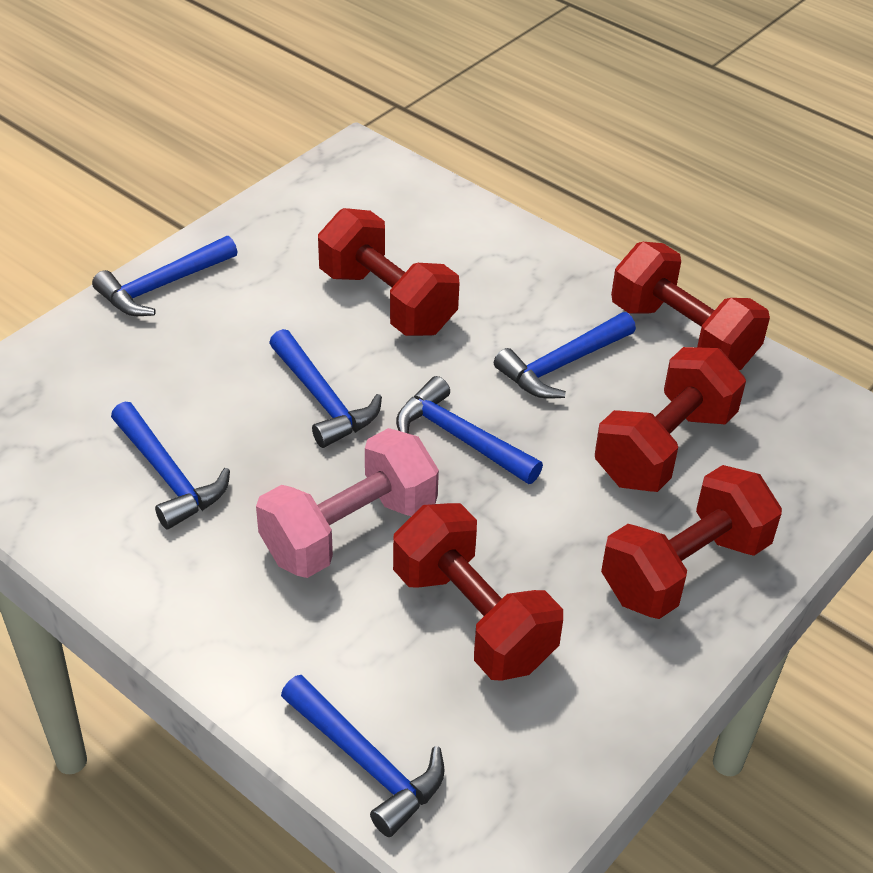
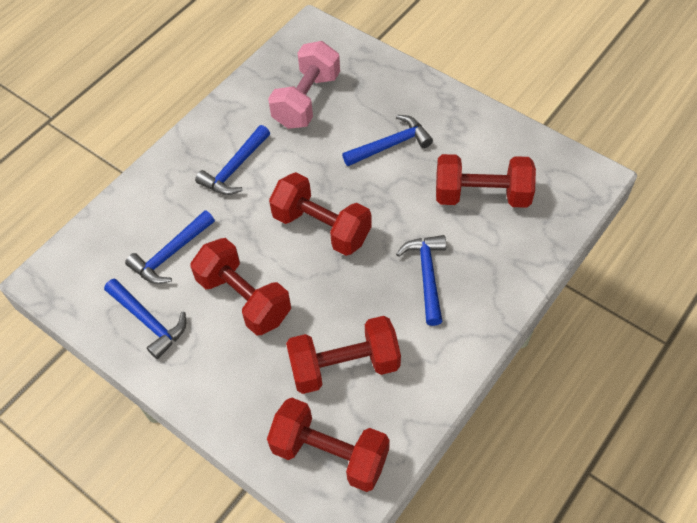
blue hammer: 6 -> 5

